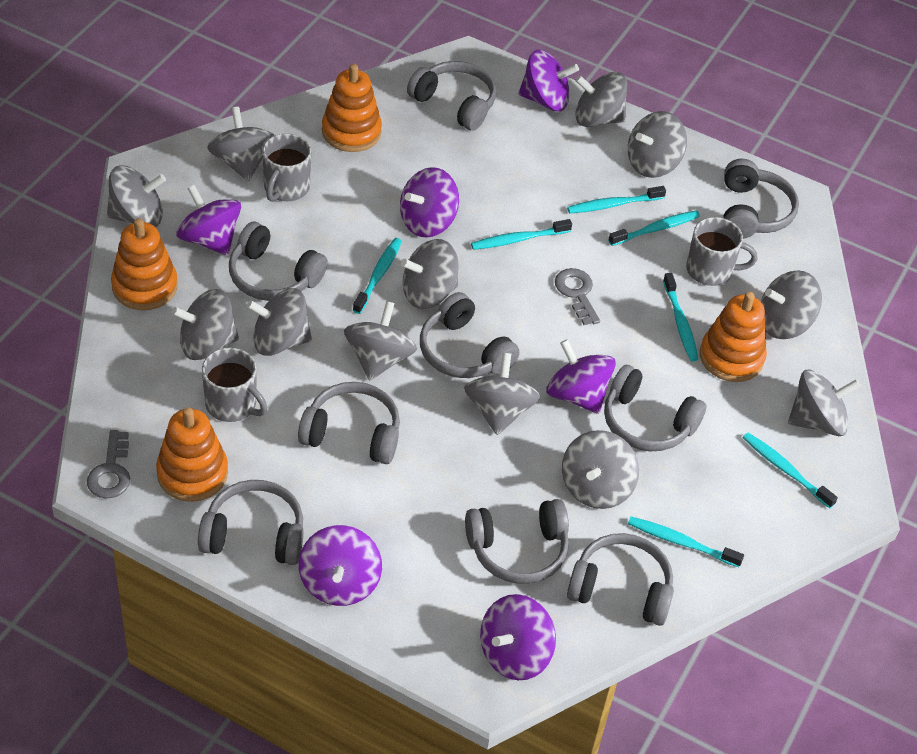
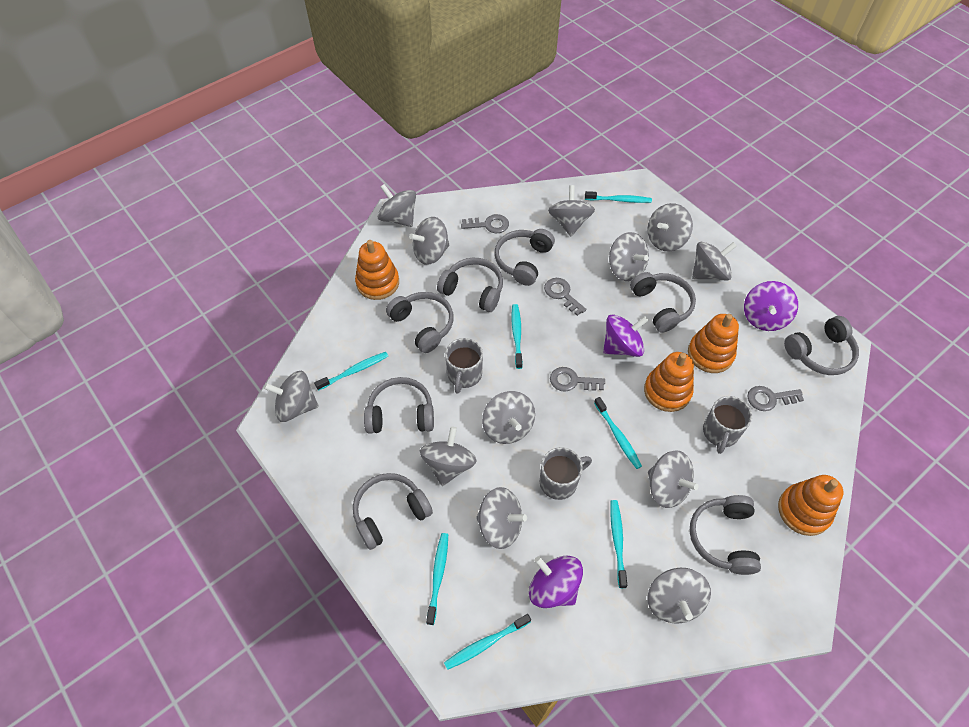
grey headphones: 9 -> 8
grey key: 2 -> 4
purple spinning top: 6 -> 3

